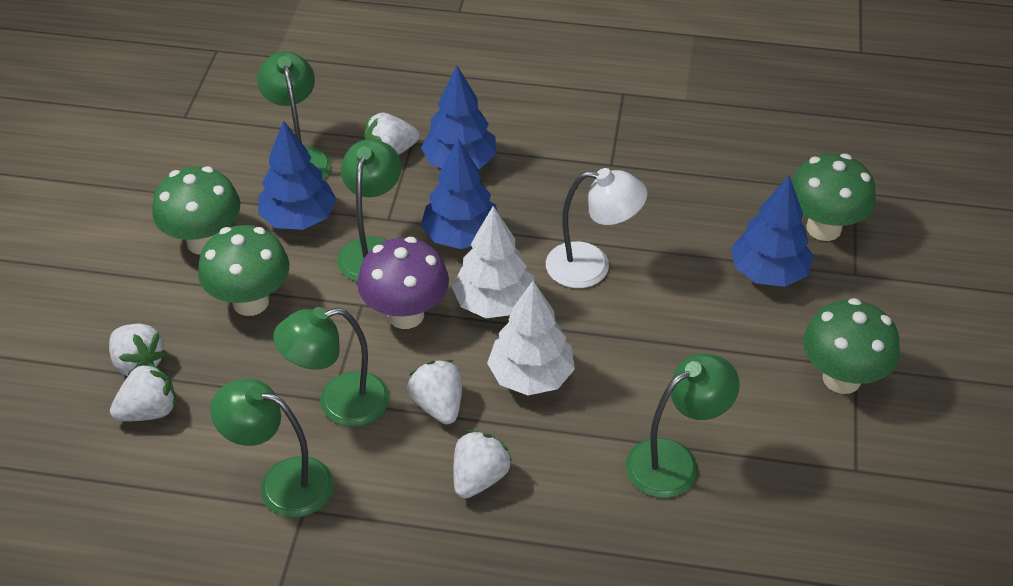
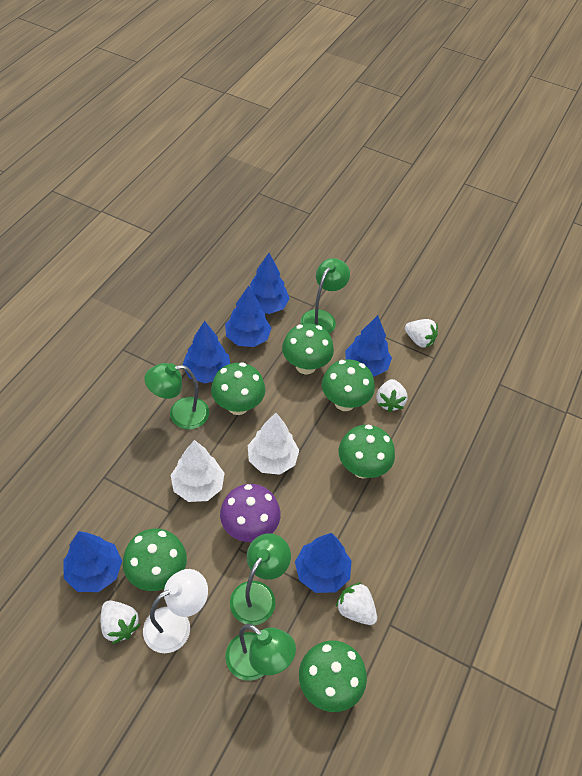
blue tree: 4 -> 6
green lamp: 5 -> 4
green mushroom: 4 -> 6
white strawberry: 5 -> 4

